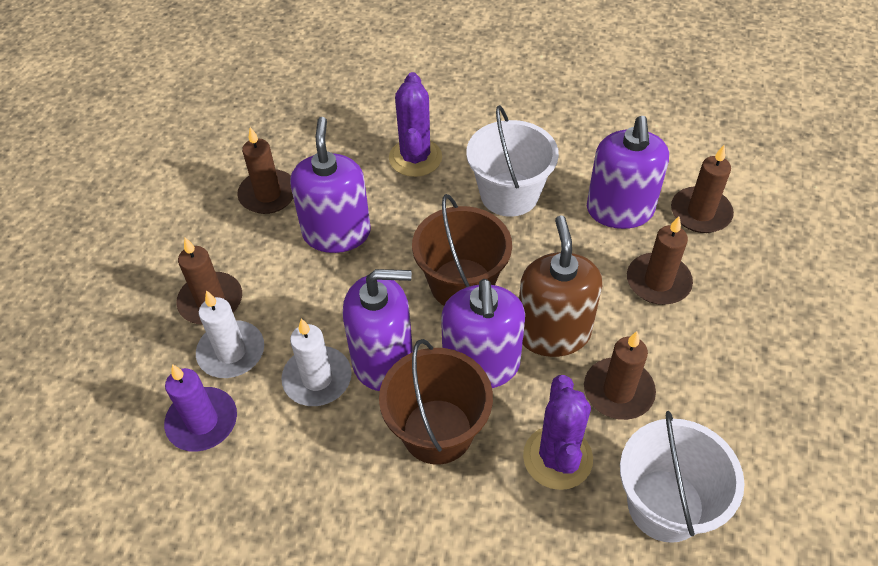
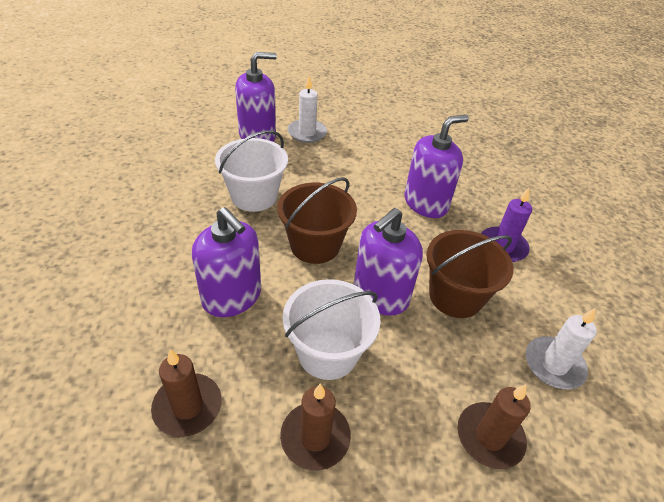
brown candle: 5 -> 3
brown soap dispenser: 1 -> 0
purple cactus: 2 -> 0

